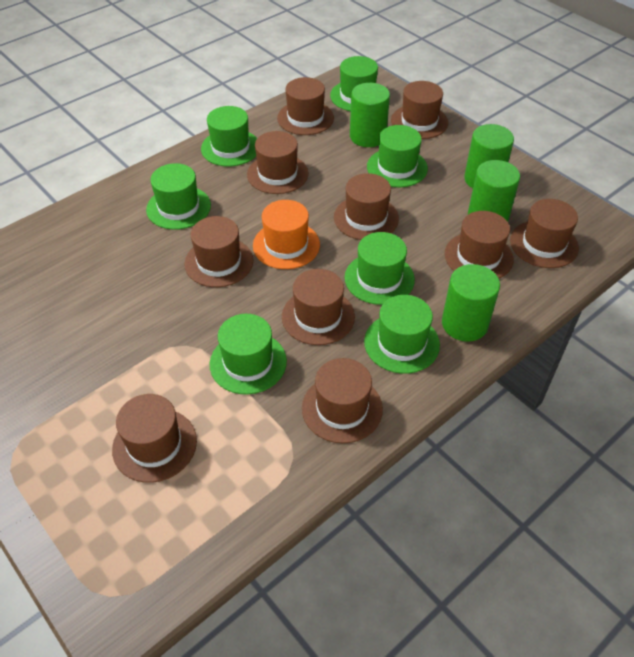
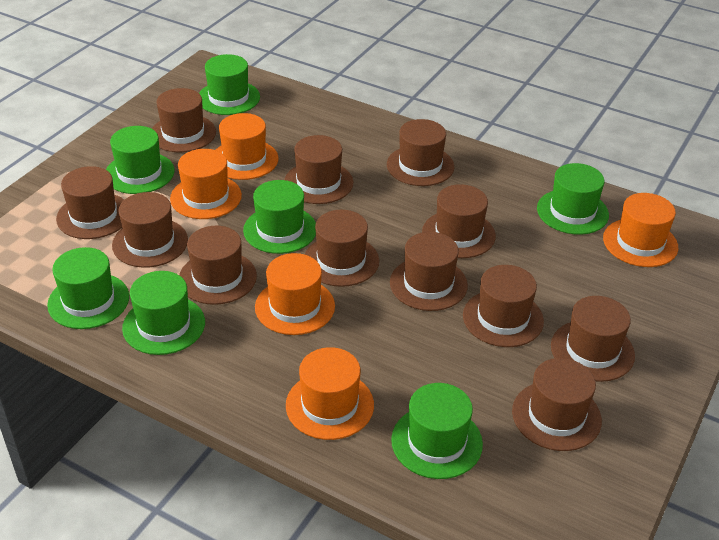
brown hat: 10 -> 12
green cylinder: 4 -> 0
orange hat: 1 -> 5

